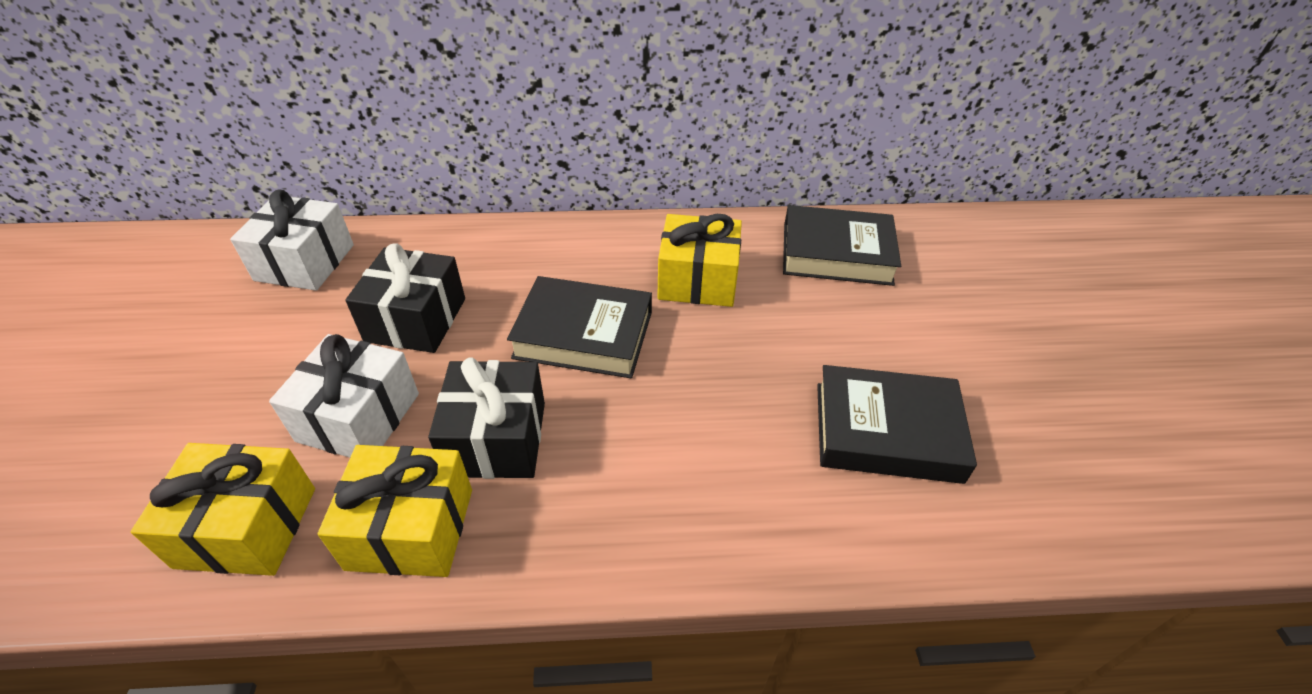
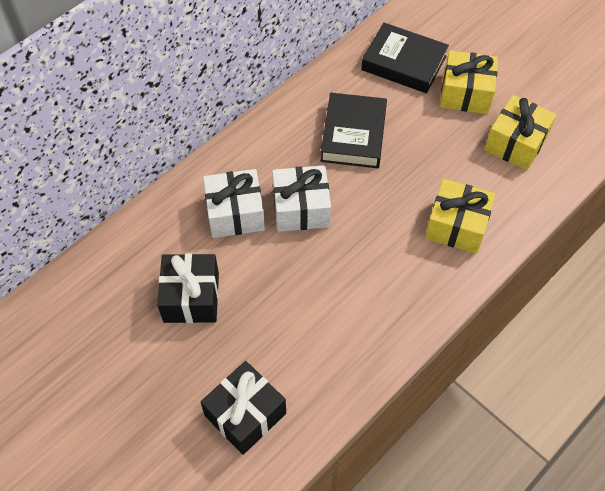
black book: 3 -> 2

